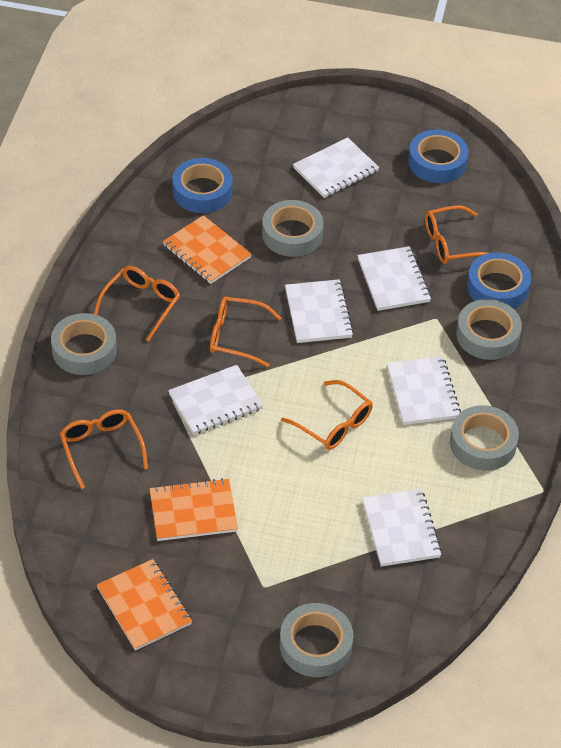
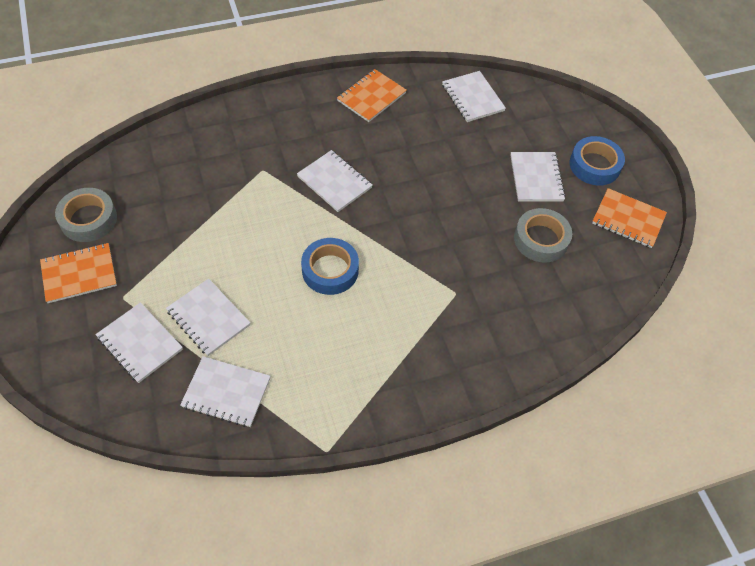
blue tape: 3 -> 2
grey tape: 5 -> 2
orange glasses: 5 -> 0

